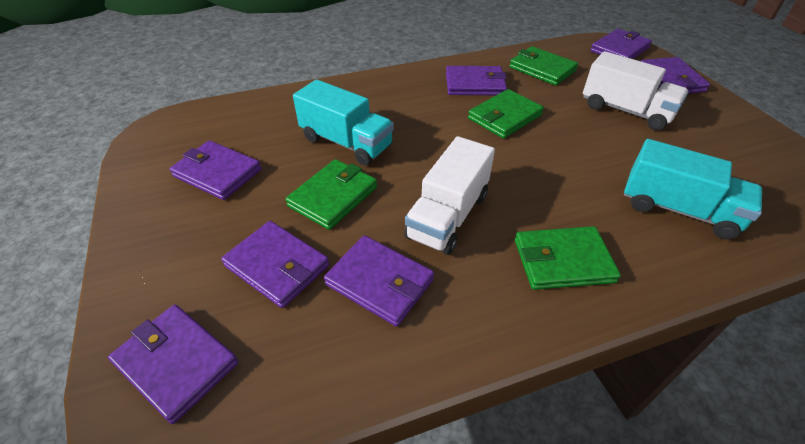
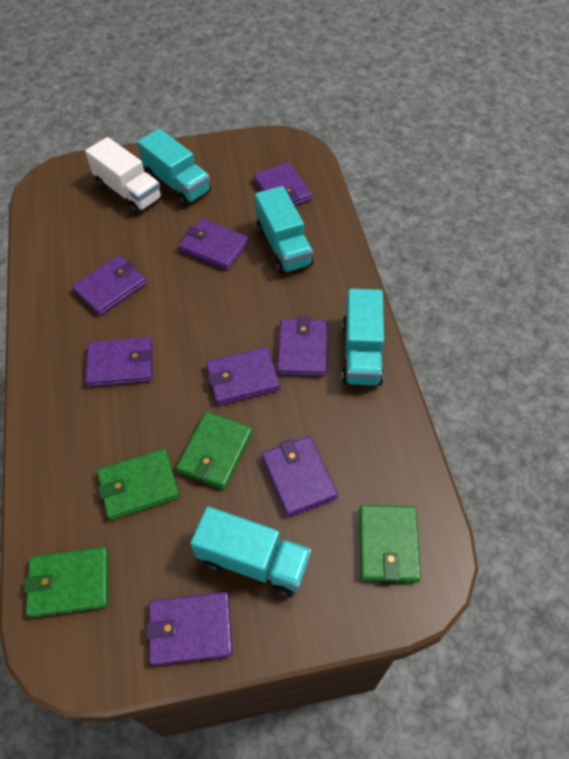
purple wallet: 7 -> 8
turquoise truck: 2 -> 4
white truck: 2 -> 1

